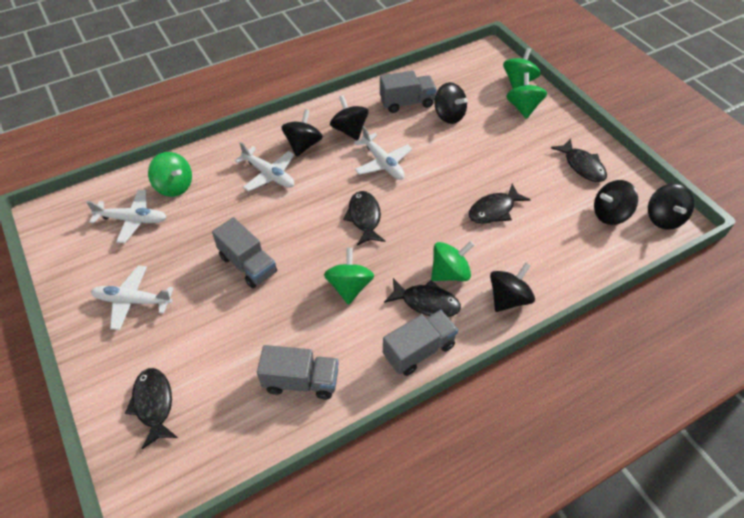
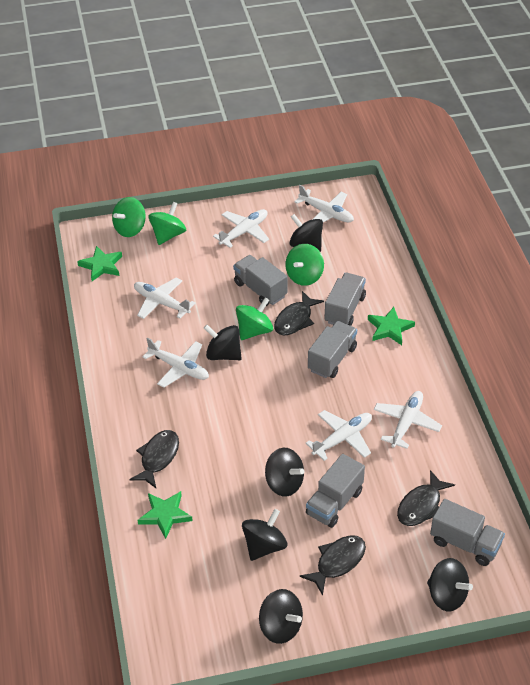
black fish: 5 -> 4
green spinning top: 5 -> 4
green star: 0 -> 3
grey truck: 4 -> 5
white plane: 4 -> 6

